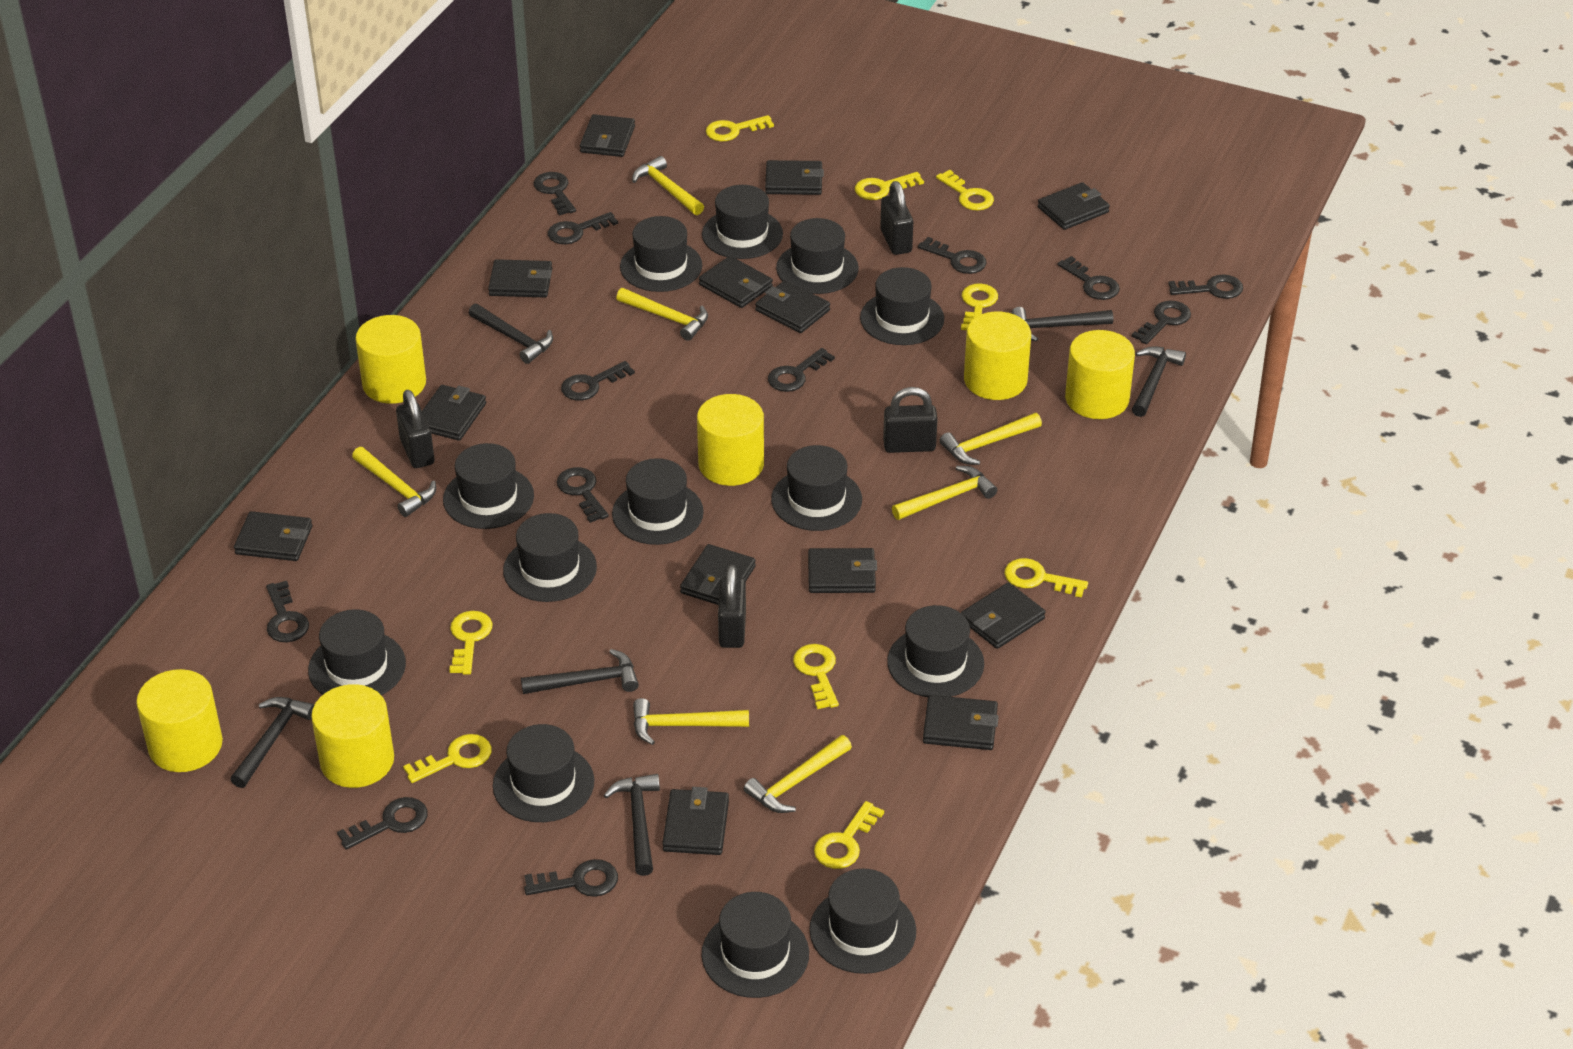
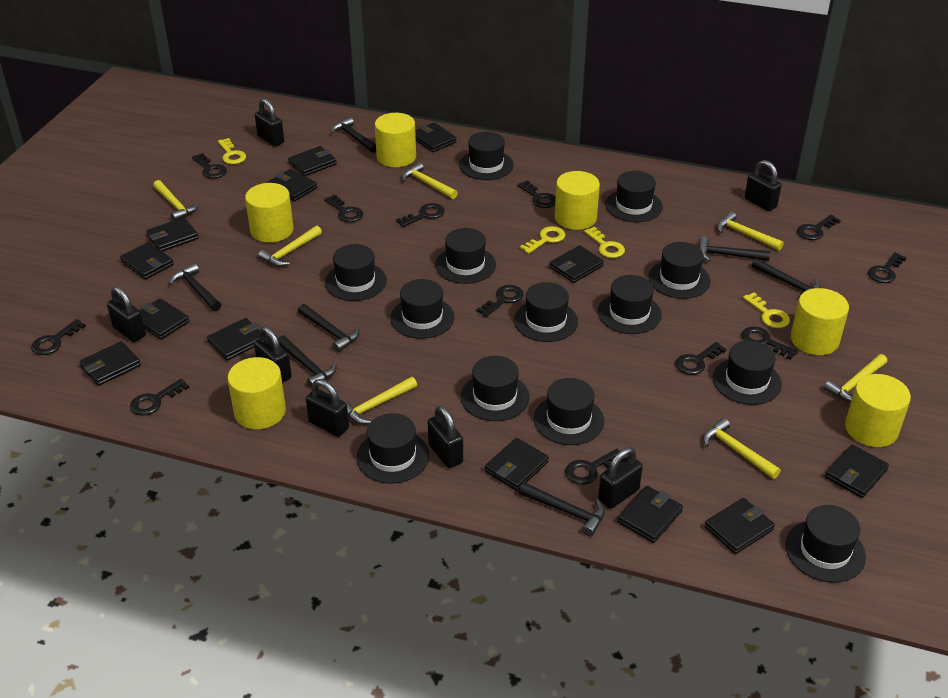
black hammer: 6 -> 7
black padlock: 4 -> 7
yellow key: 9 -> 4

